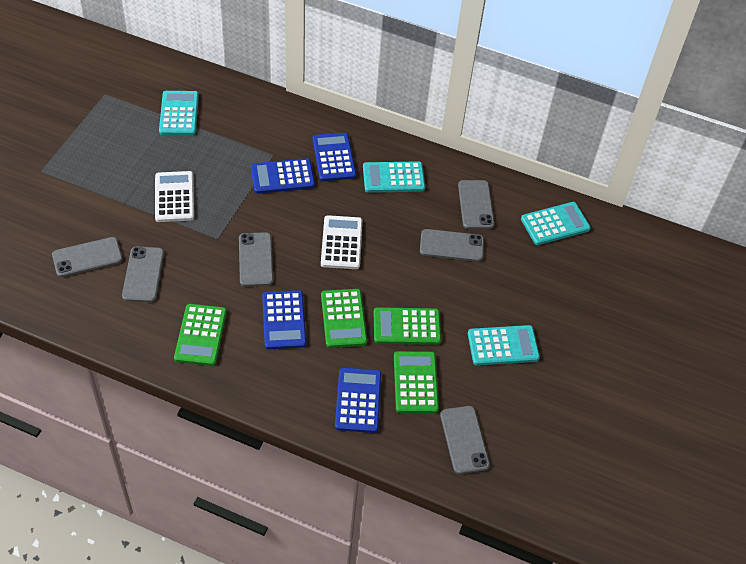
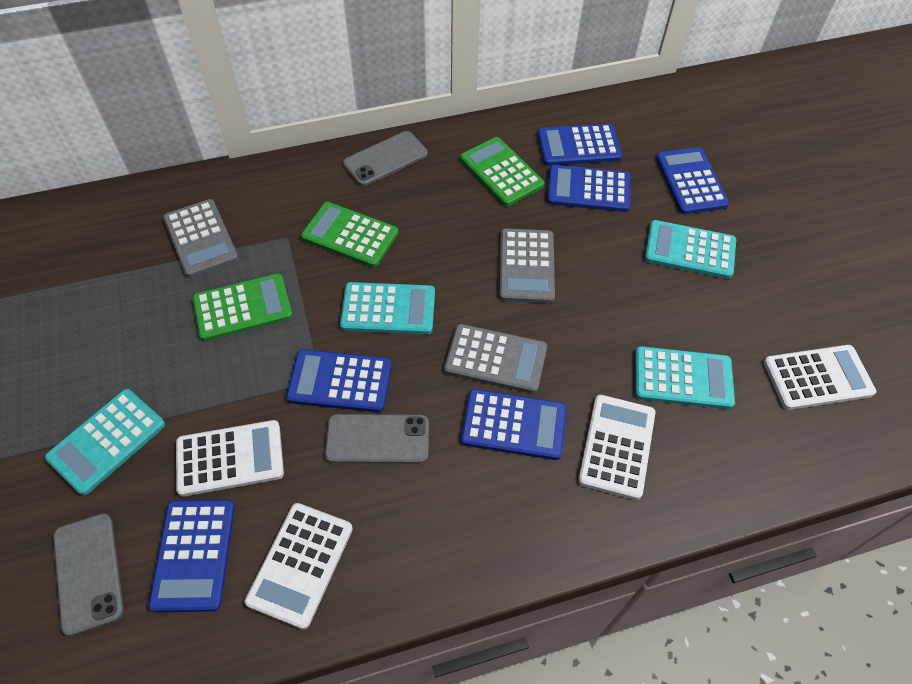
blue calculator: 4 -> 6
green calculator: 4 -> 3
grey calculator: 0 -> 3
grey phone: 6 -> 3
white calculator: 2 -> 4

